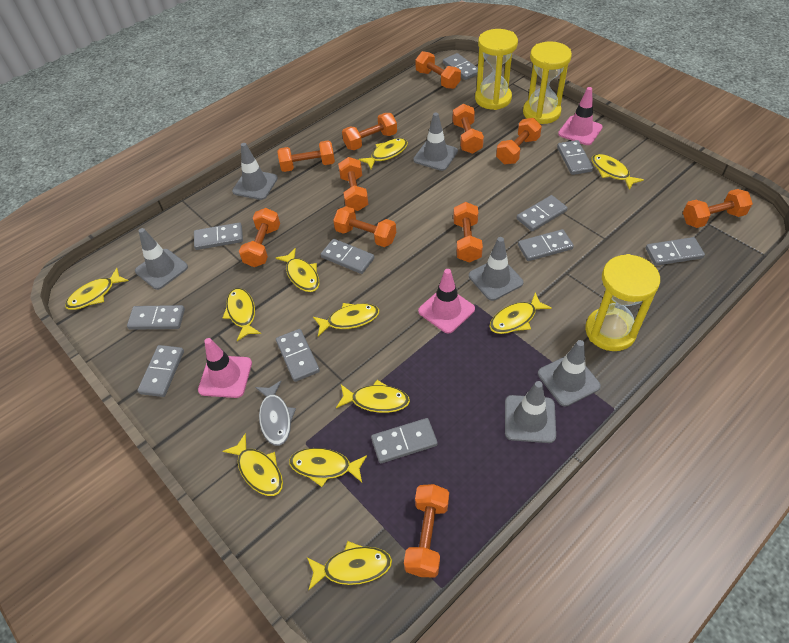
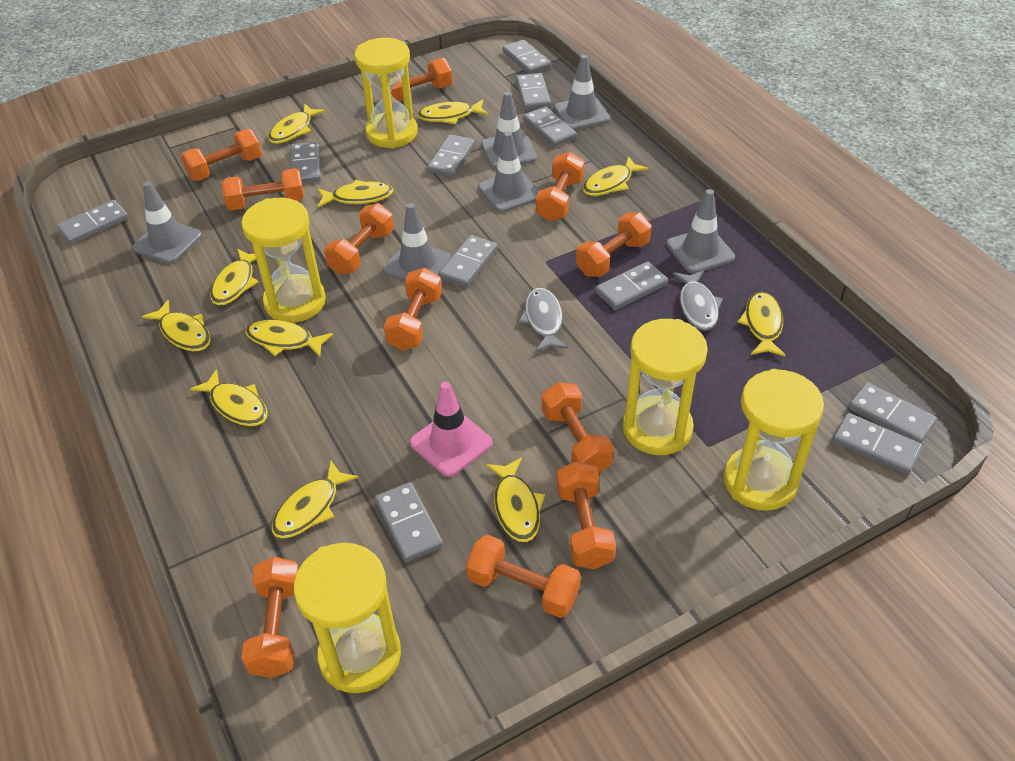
grey fish: 1 -> 2
pink traffic cone: 3 -> 1
yellow hourglass: 3 -> 5

